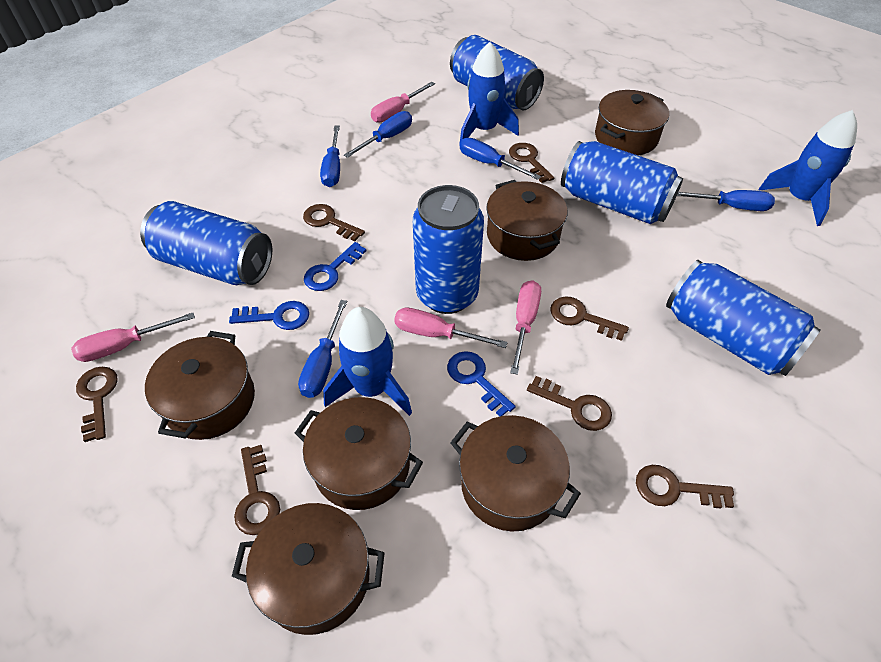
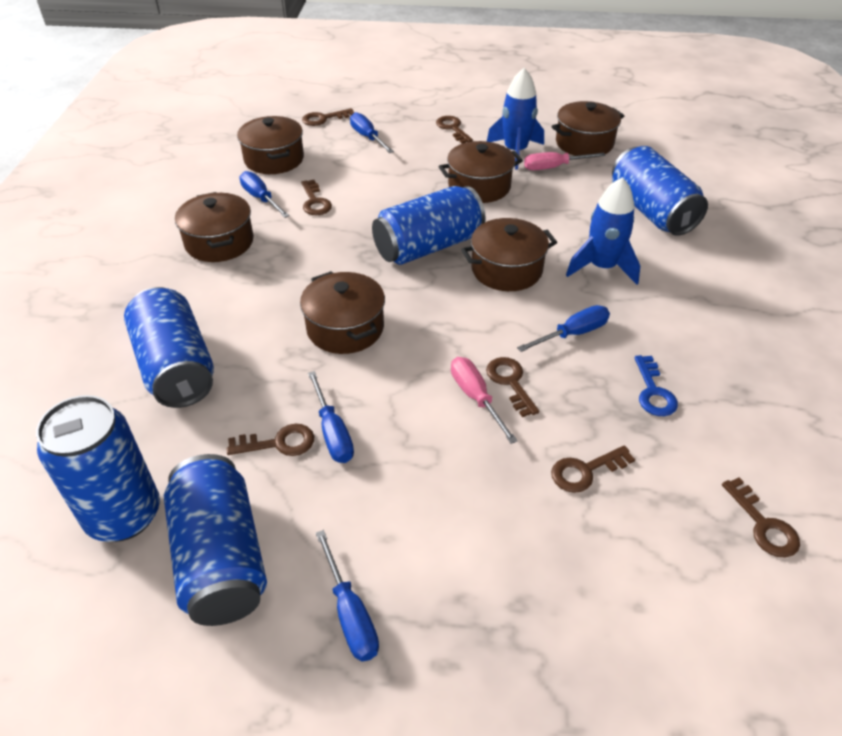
blue key: 3 -> 1
blue rocket: 3 -> 2
pink screwdriver: 4 -> 2

